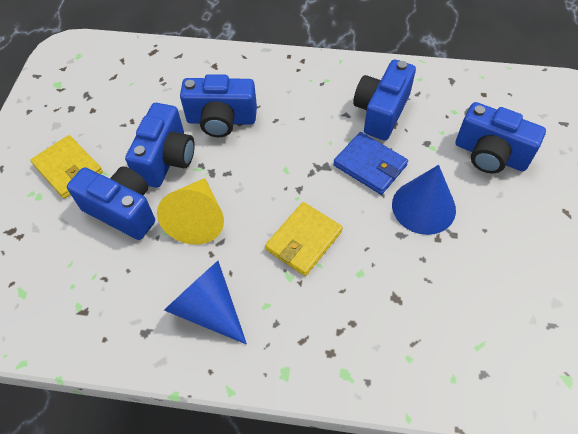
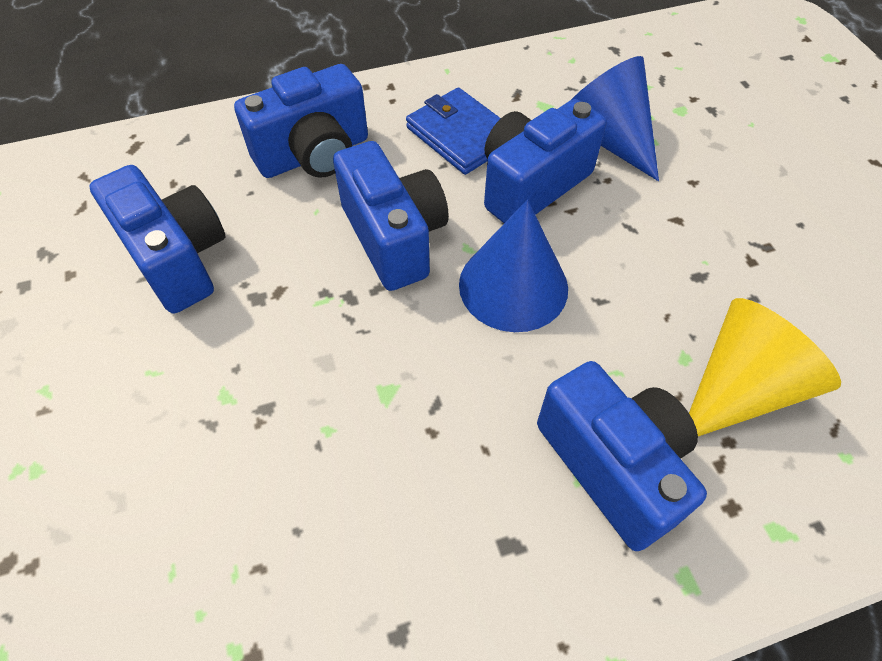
yellow wallet: 2 -> 0

